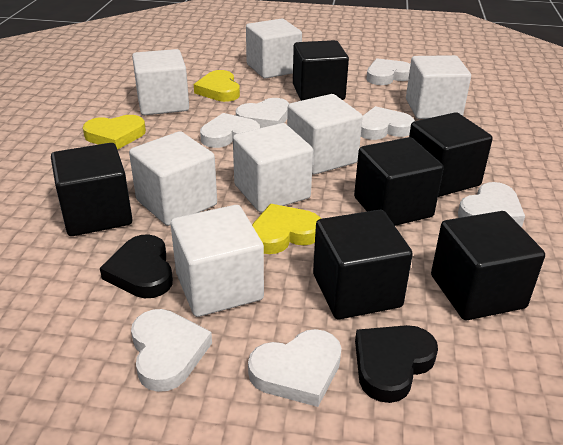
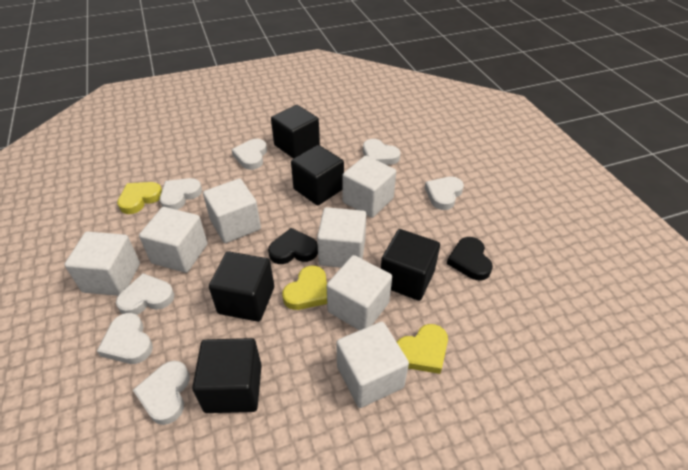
black cube: 6 -> 5

